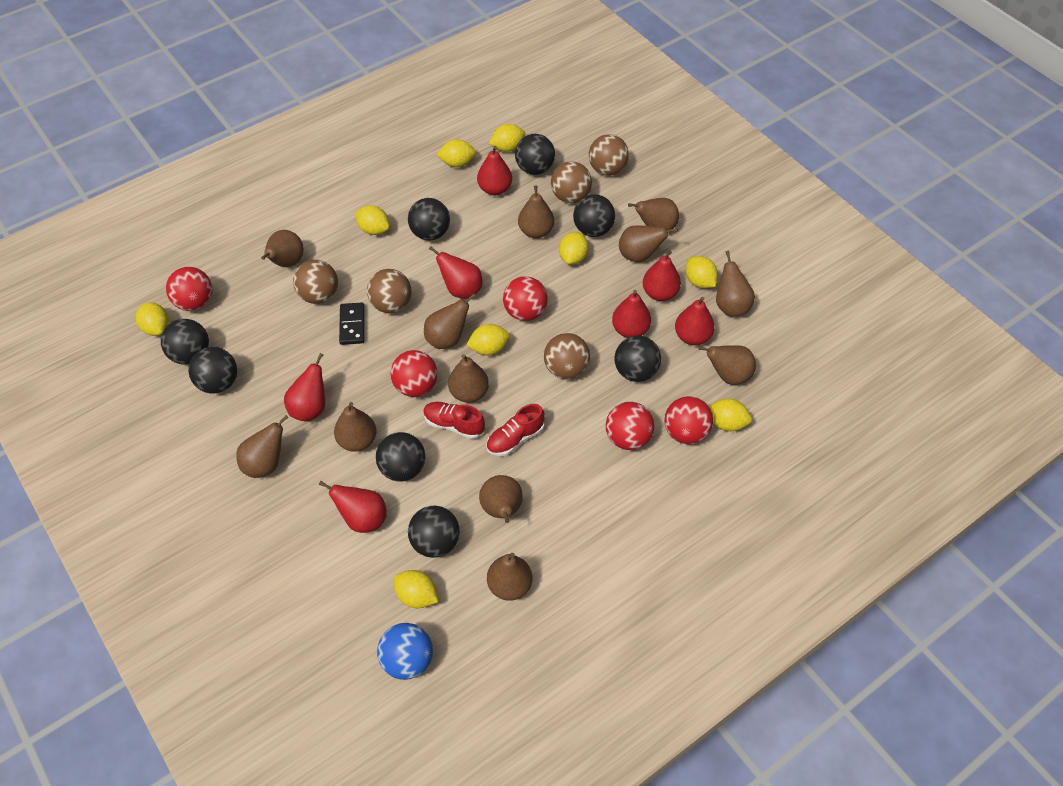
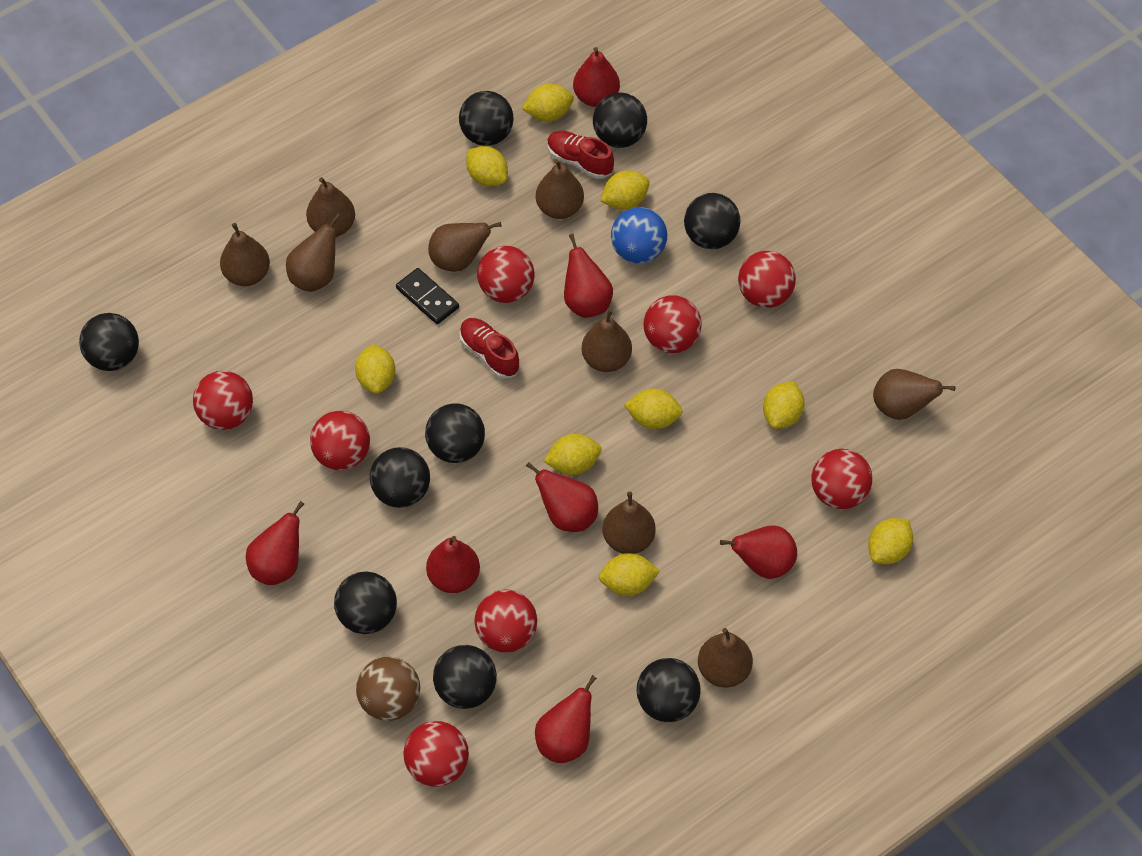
black ball: 8 -> 9
brown ball: 5 -> 1
brown pear: 12 -> 9
red ball: 5 -> 8

